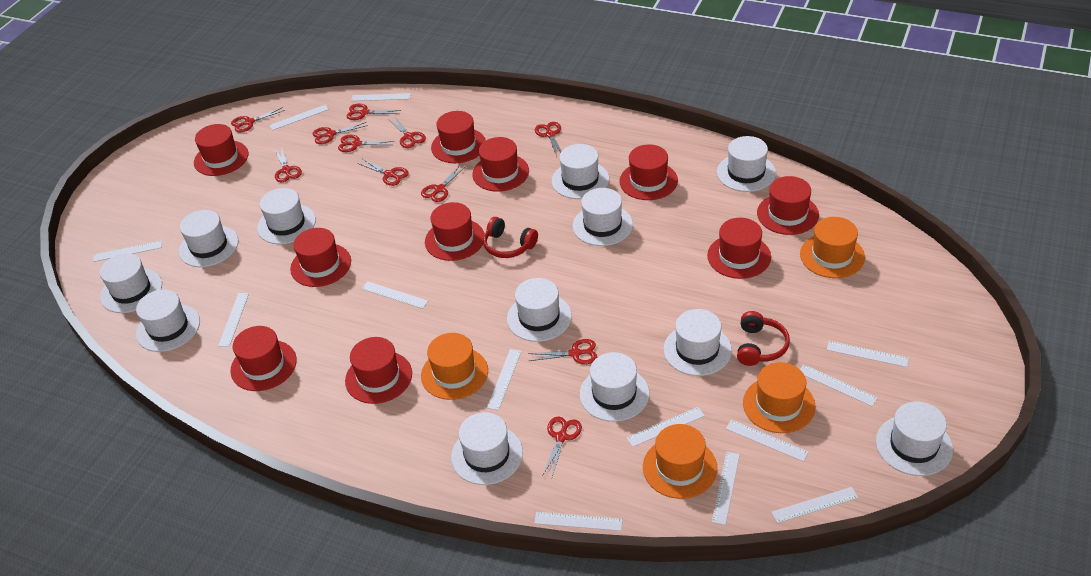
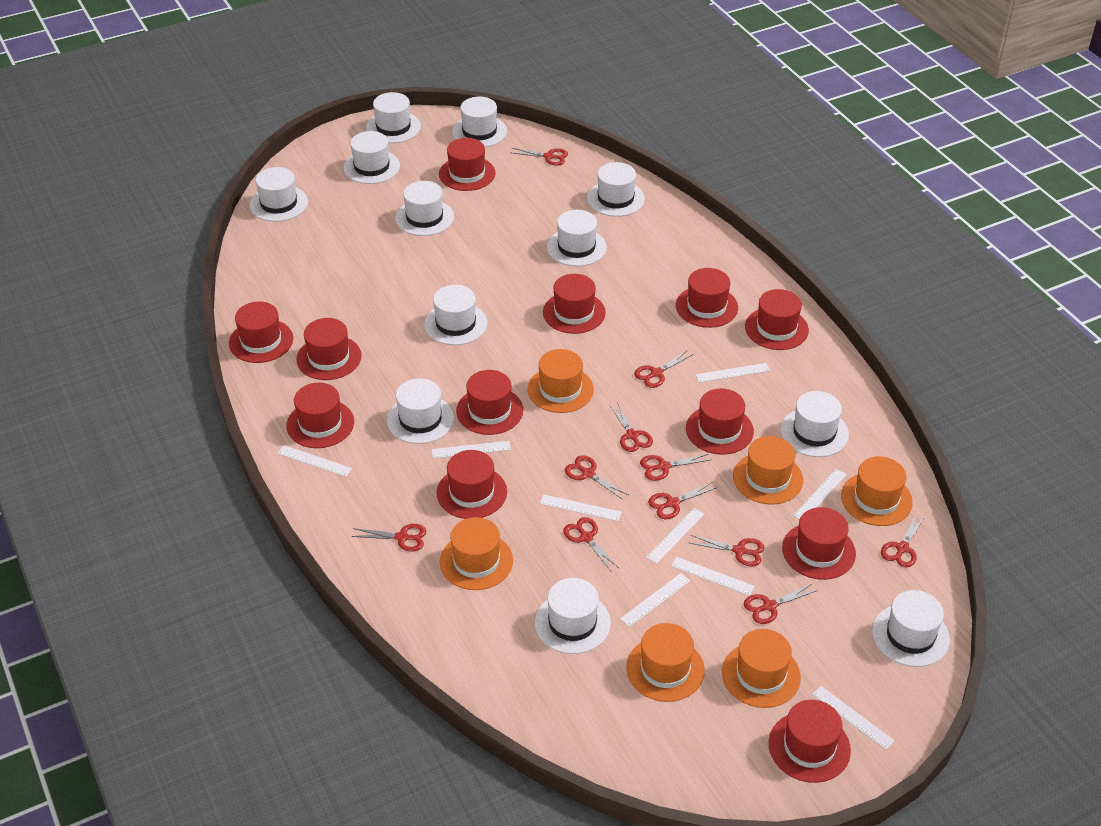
orange hat: 4 -> 6
red hat: 10 -> 12
red headphones: 2 -> 0
white ruler: 13 -> 9

